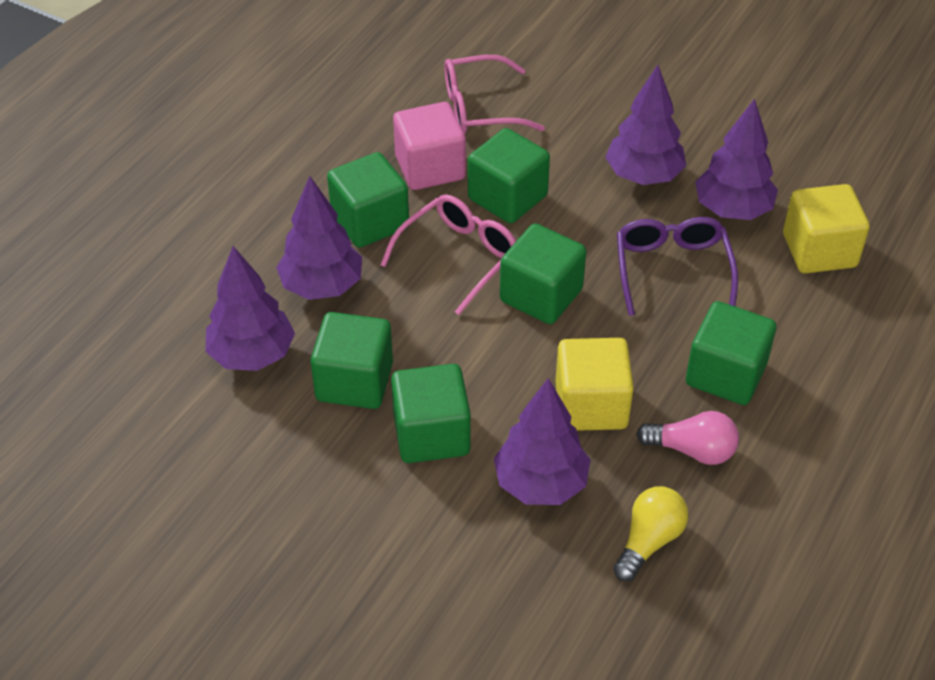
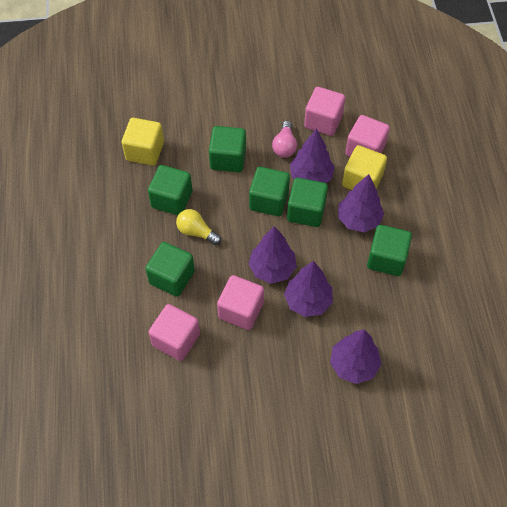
pink cube: 1 -> 4
pink glasses: 2 -> 0
purple glasses: 1 -> 0

